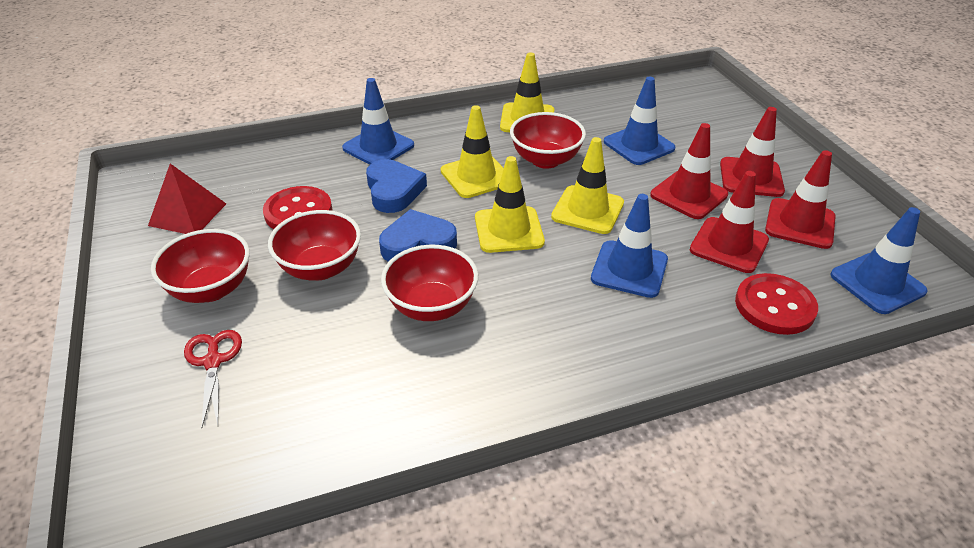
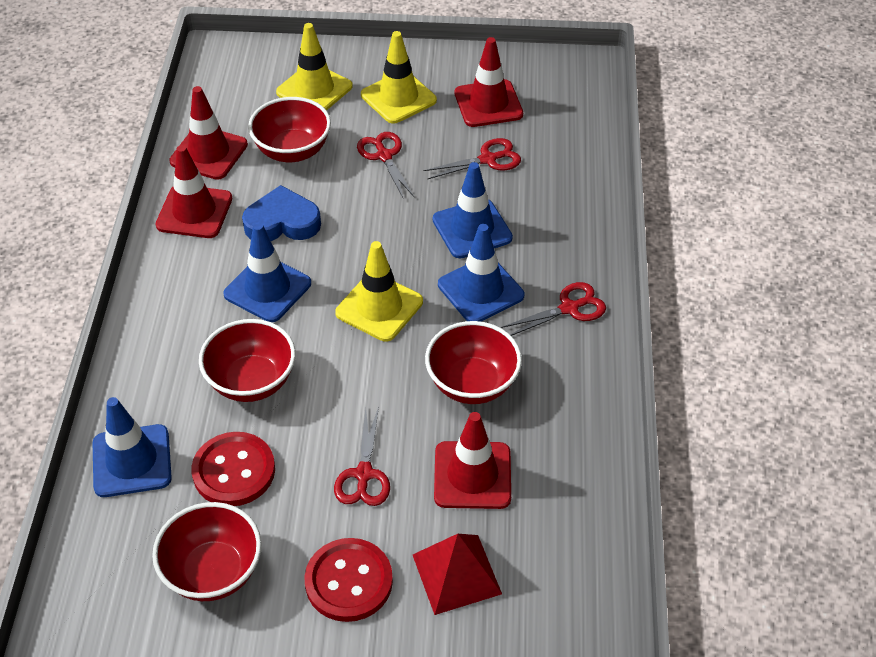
blue heart: 2 -> 1
red scissors: 1 -> 4
yellow traffic cone: 4 -> 3

